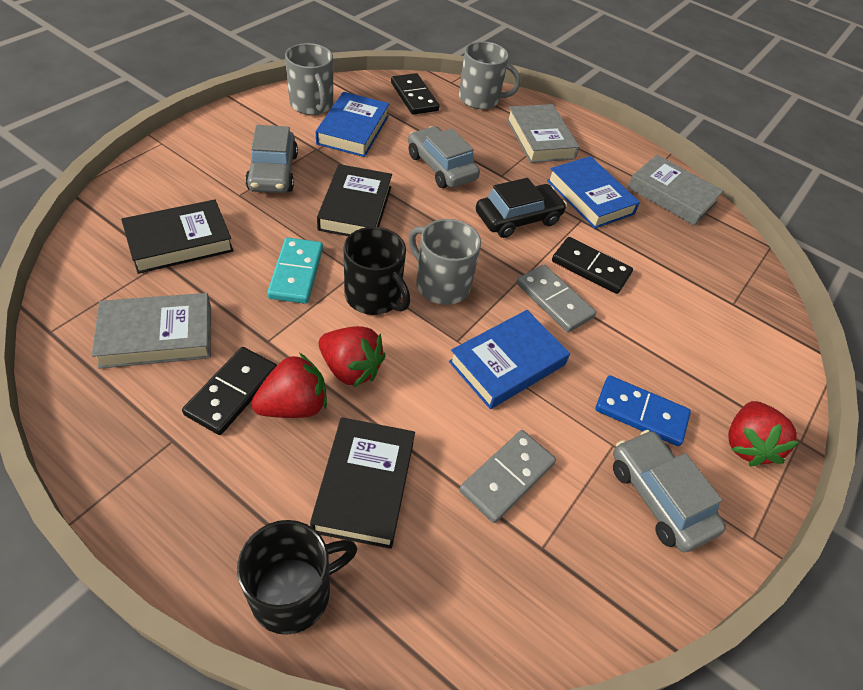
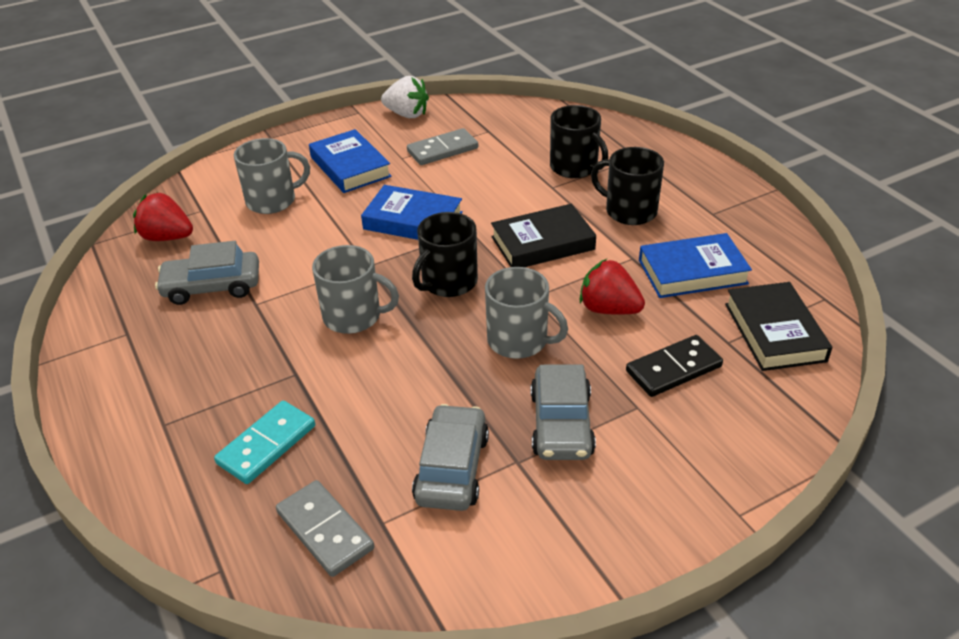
black book: 3 -> 2
black car: 1 -> 0
black domino: 3 -> 1
black mug: 2 -> 3
blue domino: 1 -> 0
grey book: 3 -> 0
red strawberry: 3 -> 2
white strawberry: 0 -> 1

